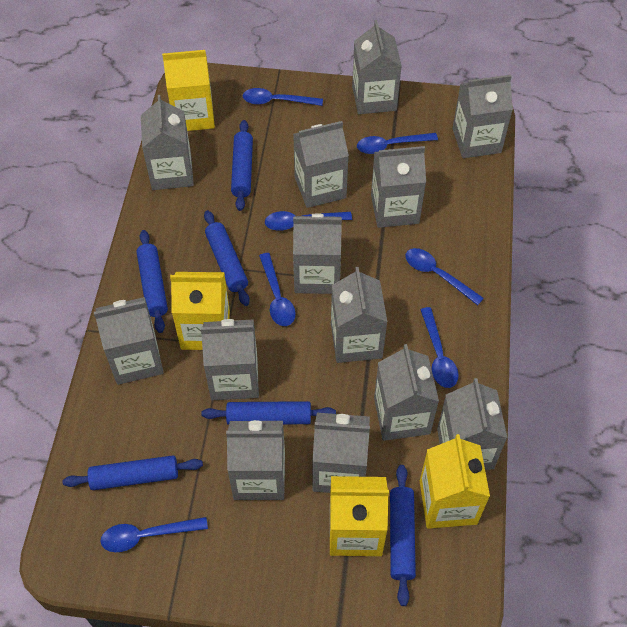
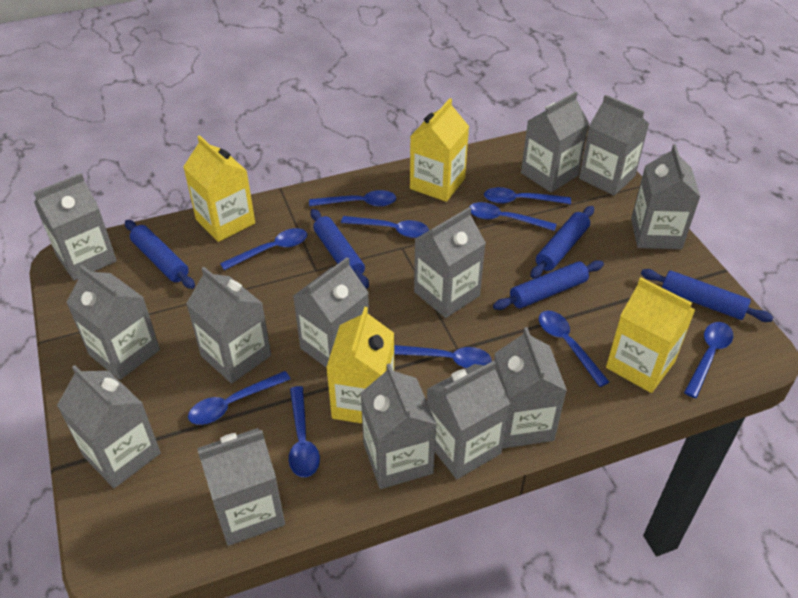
blue rolling pin: 6 -> 5
blue spoon: 7 -> 10

